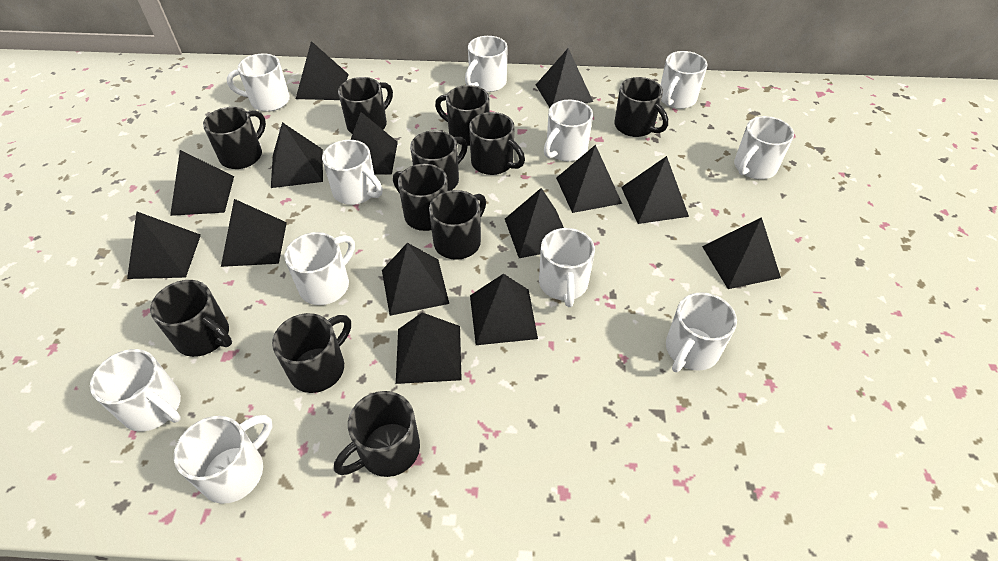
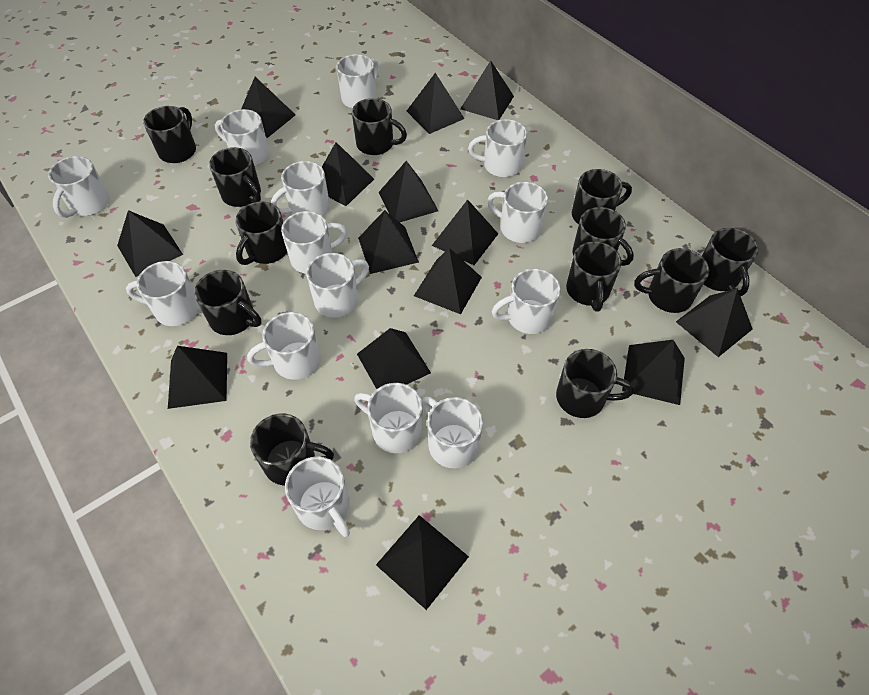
black mug: 11 -> 12
white mug: 11 -> 14

